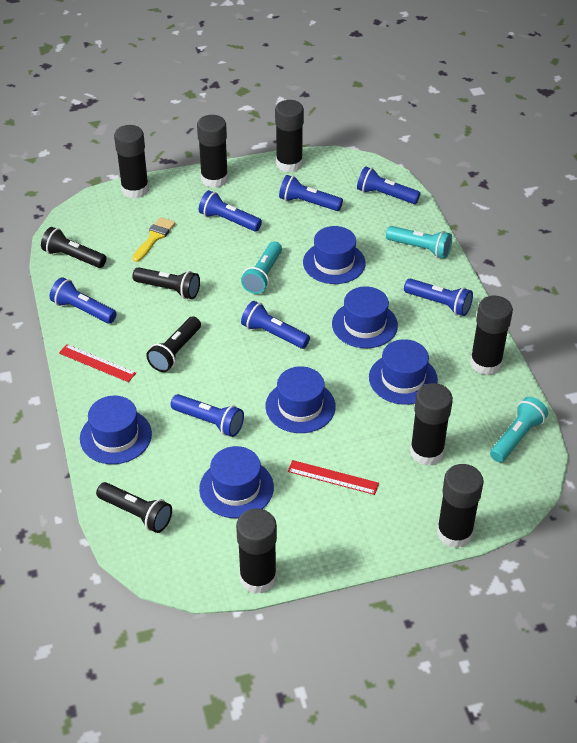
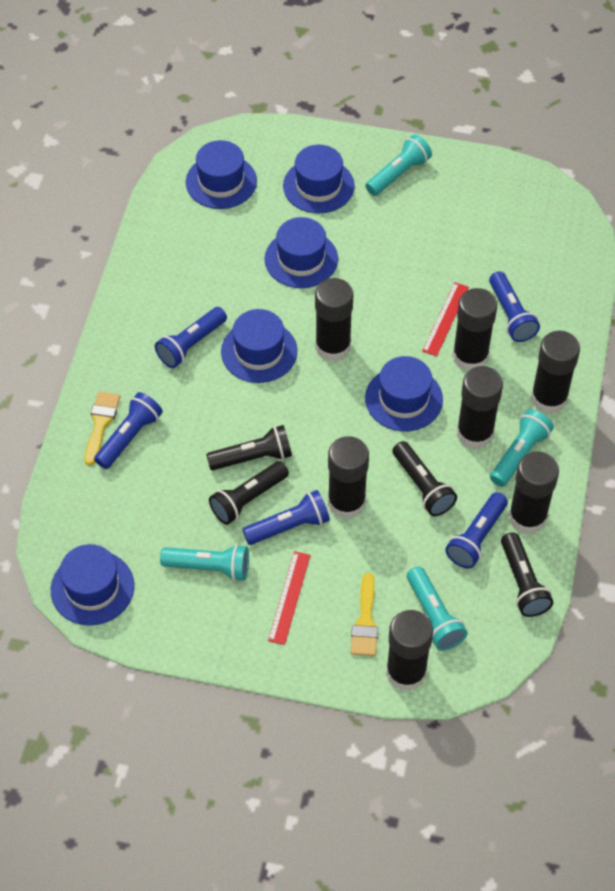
blue flashlight: 7 -> 5
turquoise flashlight: 3 -> 4
yellow brush: 1 -> 2

